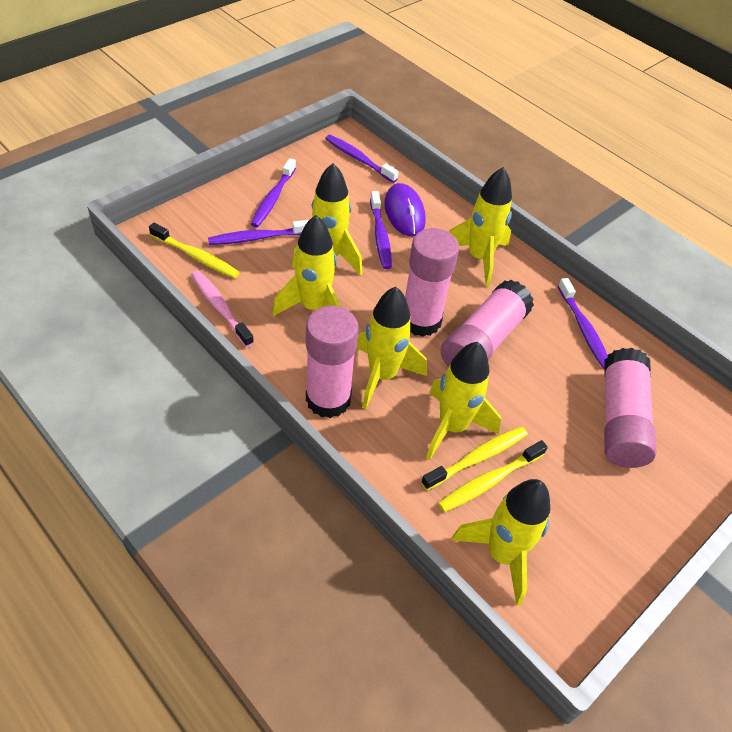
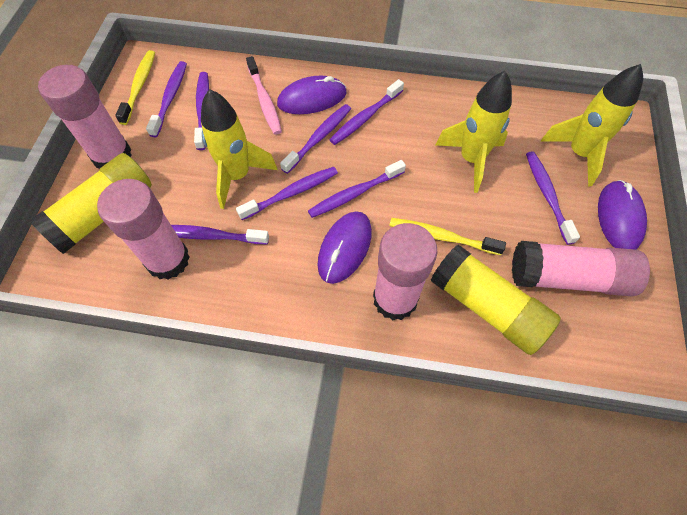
purple mouse: 1 -> 3
purple toothbrush: 5 -> 8
yellow glue stick: 0 -> 2
yellow rocket: 6 -> 3
yellow toothbrush: 3 -> 2

